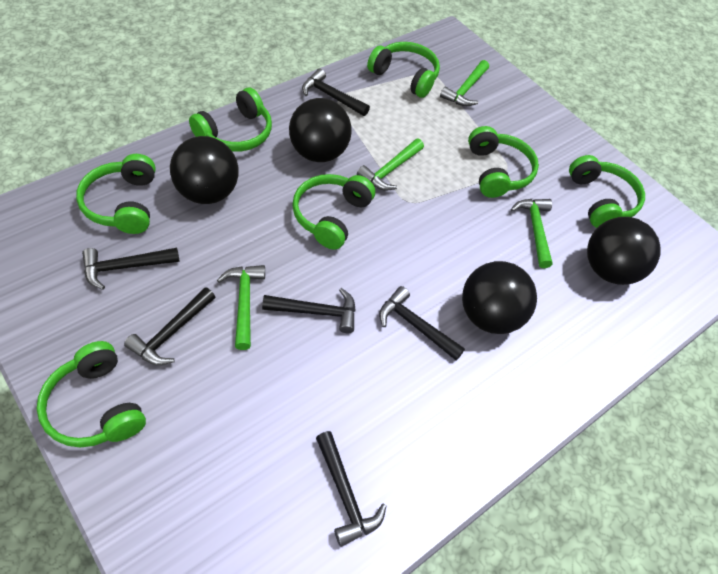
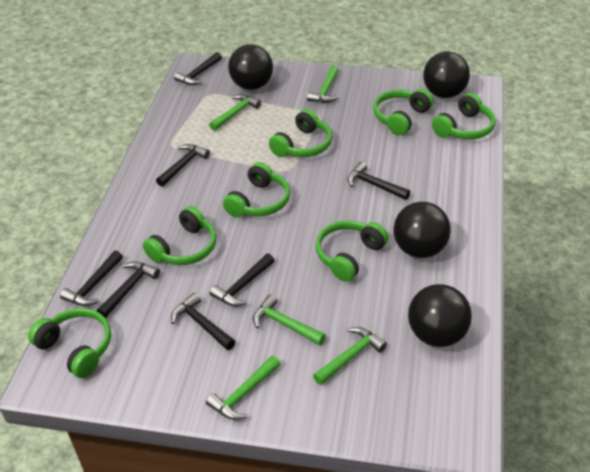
black hammer: 6 -> 7
green hammer: 4 -> 5

